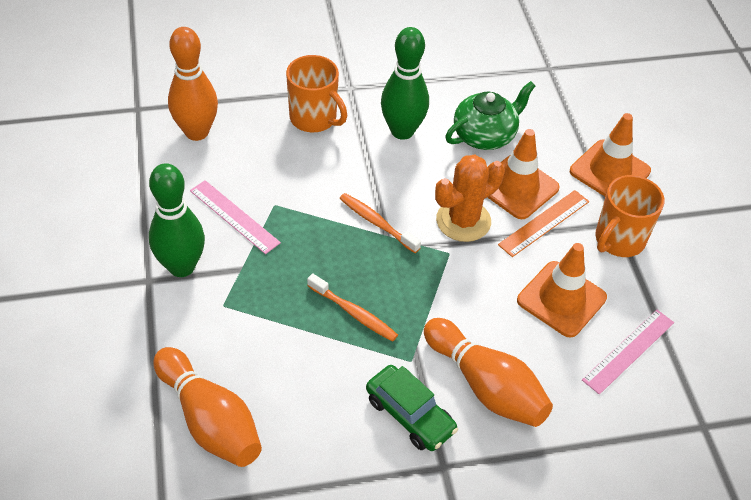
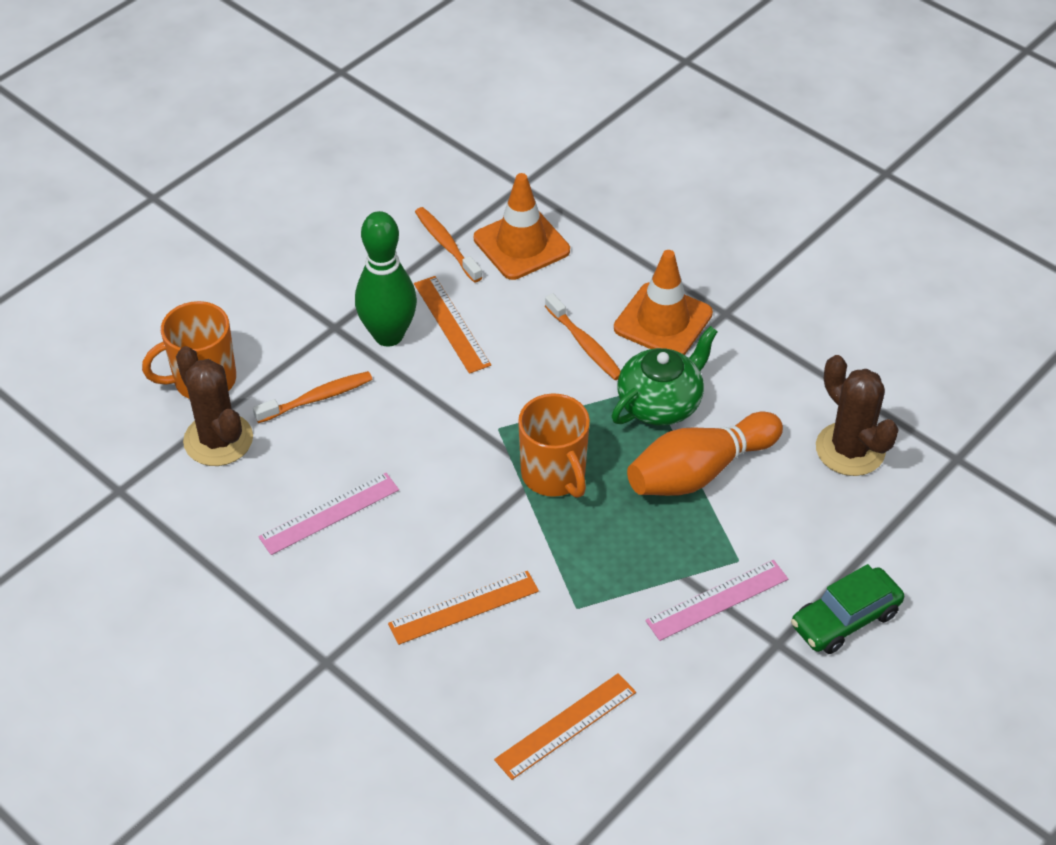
brown cactus: 0 -> 2
green bowling pin: 2 -> 1
orange bowling pin: 3 -> 1
orange cactus: 1 -> 0
orange ruler: 1 -> 3
orange toothbrush: 2 -> 3
orange traffic cone: 3 -> 2

